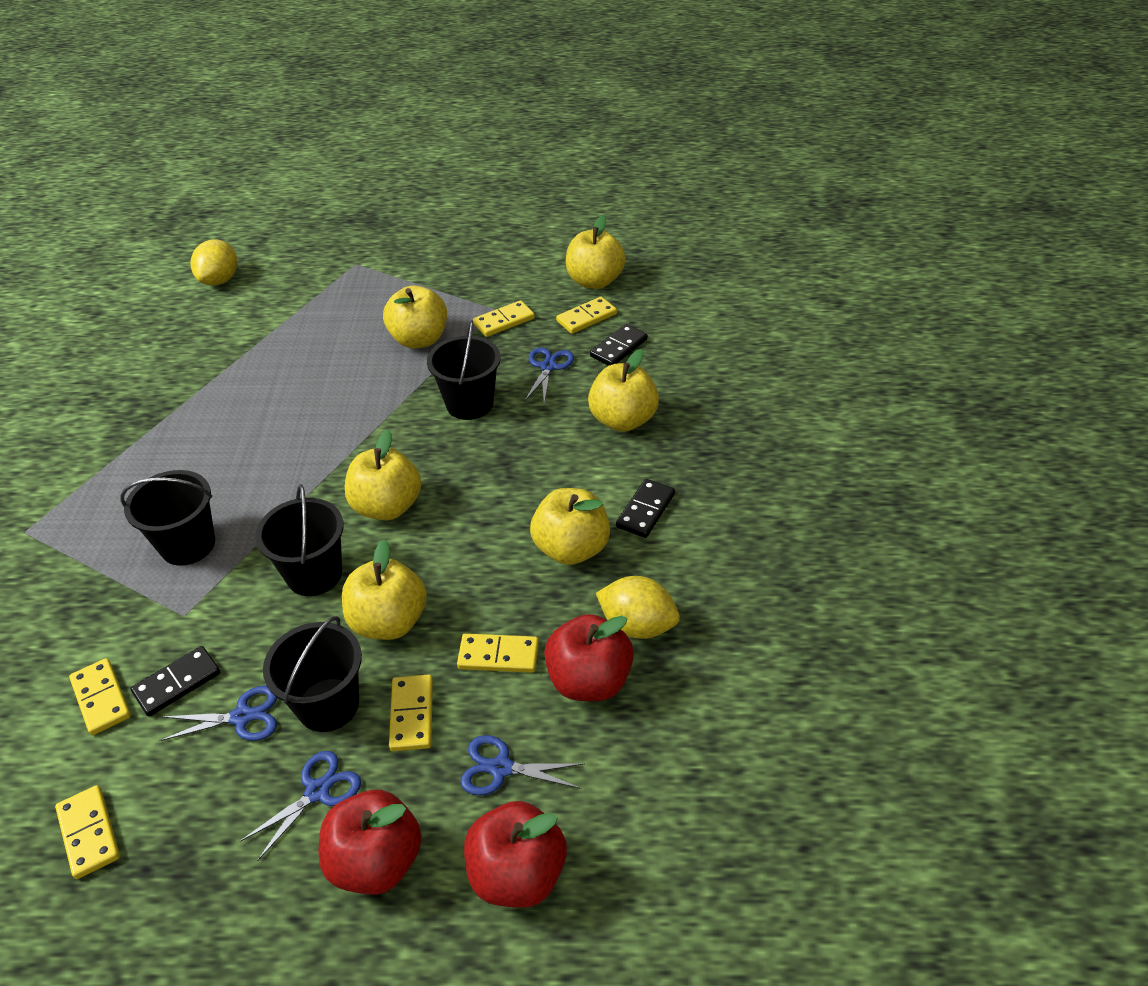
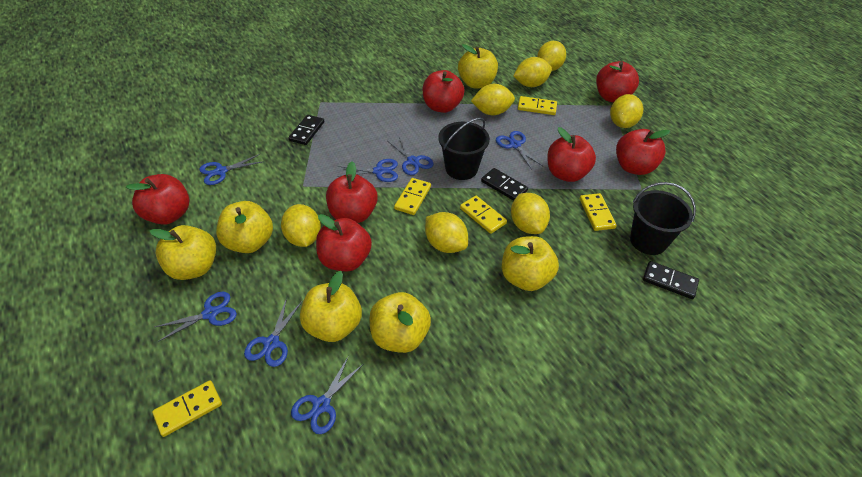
black bucket: 4 -> 2
blue scissors: 4 -> 7
red apple: 3 -> 7
yellow domino: 6 -> 5
yellow lemon: 2 -> 7

